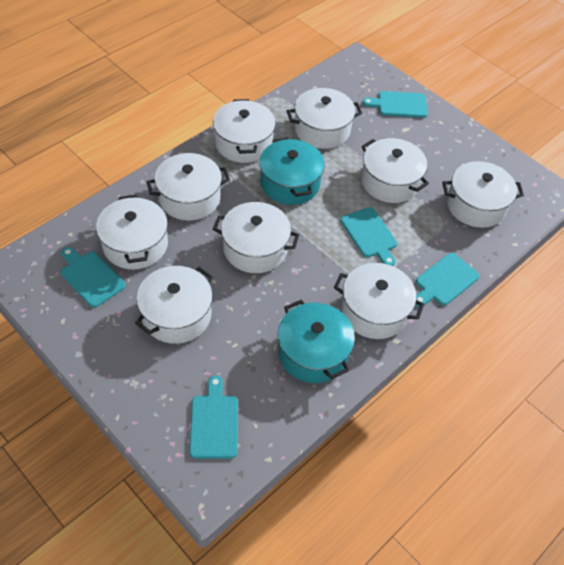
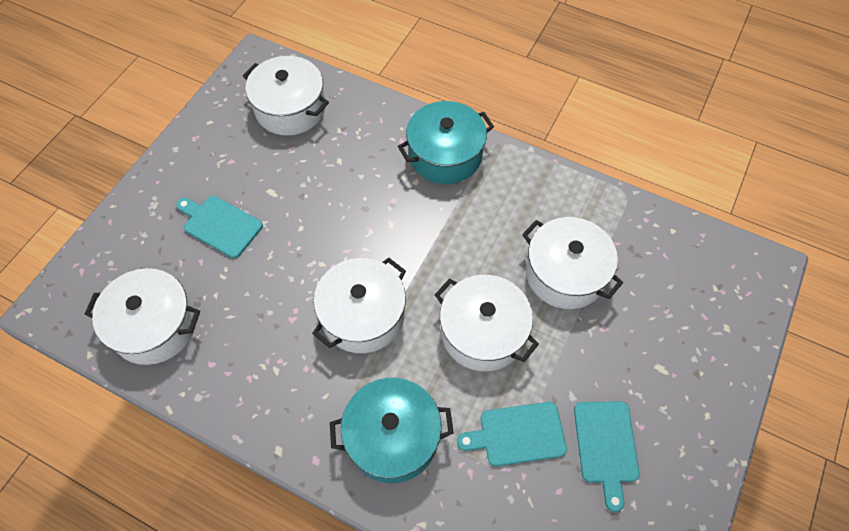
turquoise cutting board: 5 -> 3
white pot: 9 -> 5

